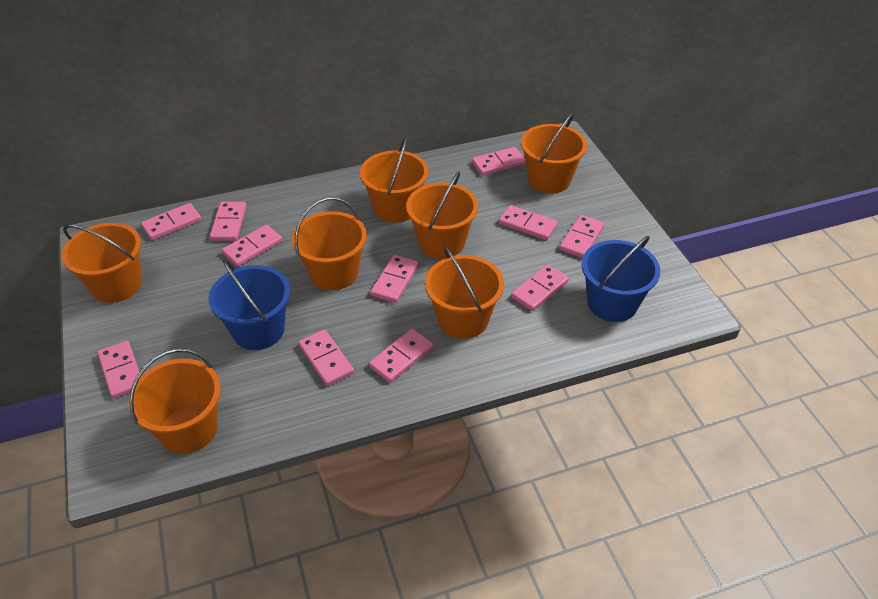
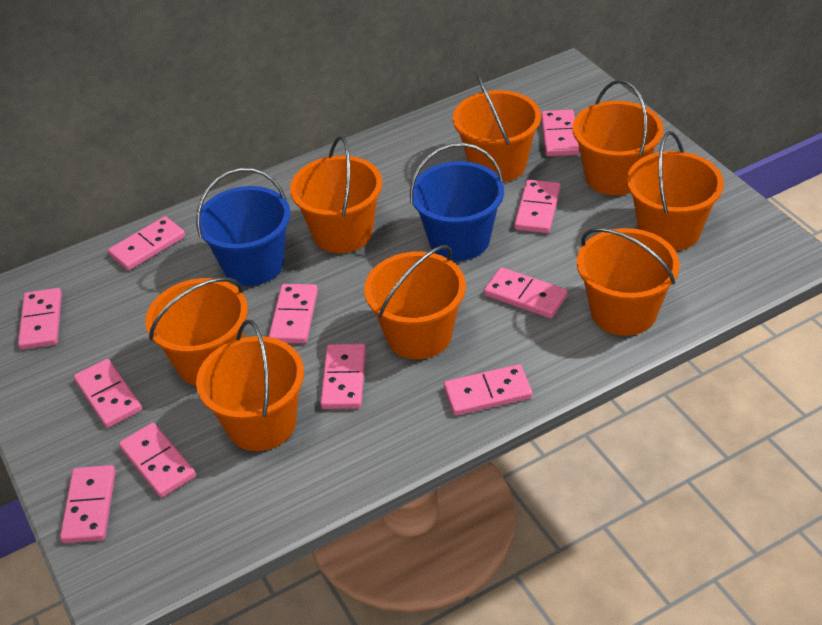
orange bucket: 7 -> 8

